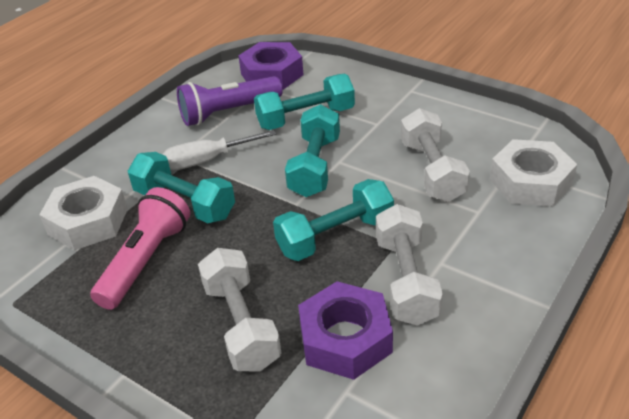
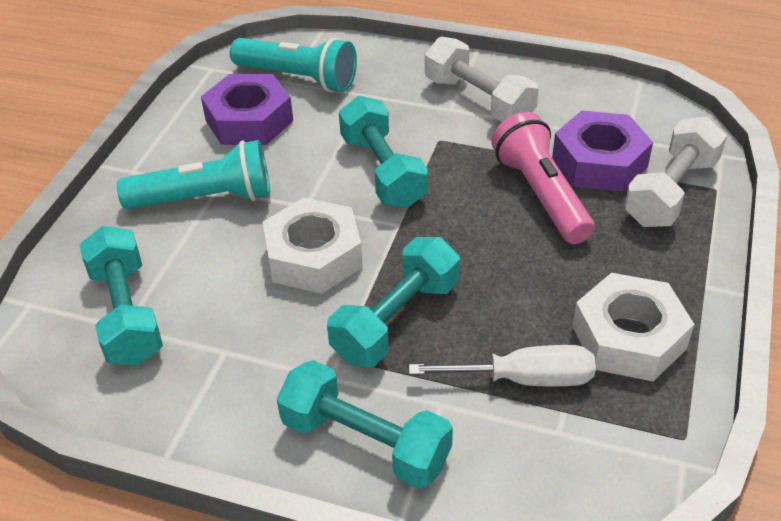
purple flashlight: 1 -> 0
turquoise flashlight: 0 -> 2
white dumbbell: 3 -> 2

